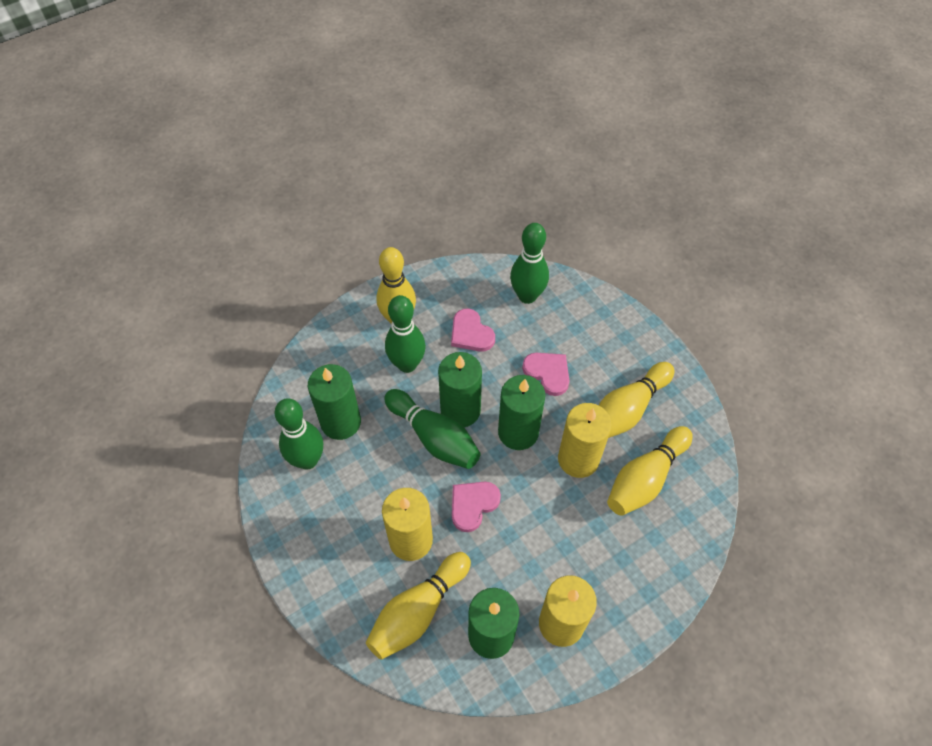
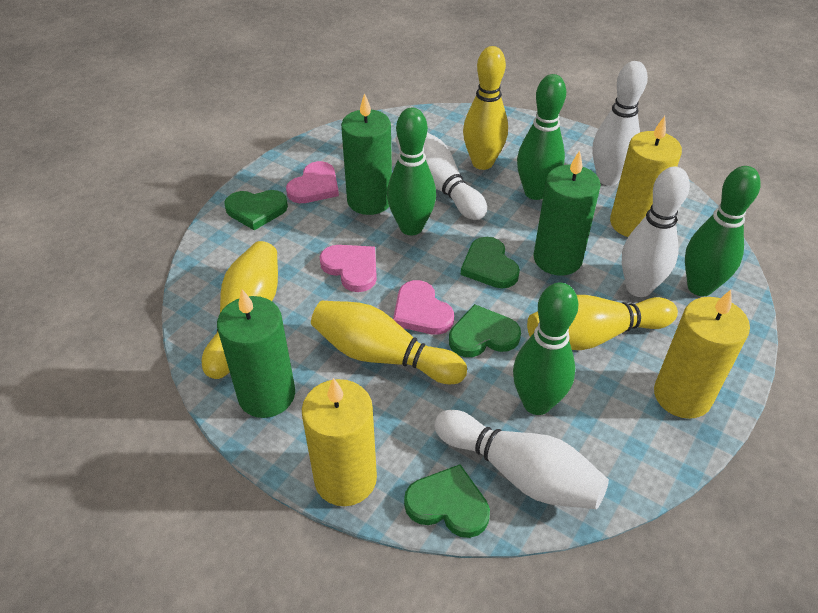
green candle: 4 -> 3
green heart: 0 -> 4
white bowling pin: 0 -> 4

